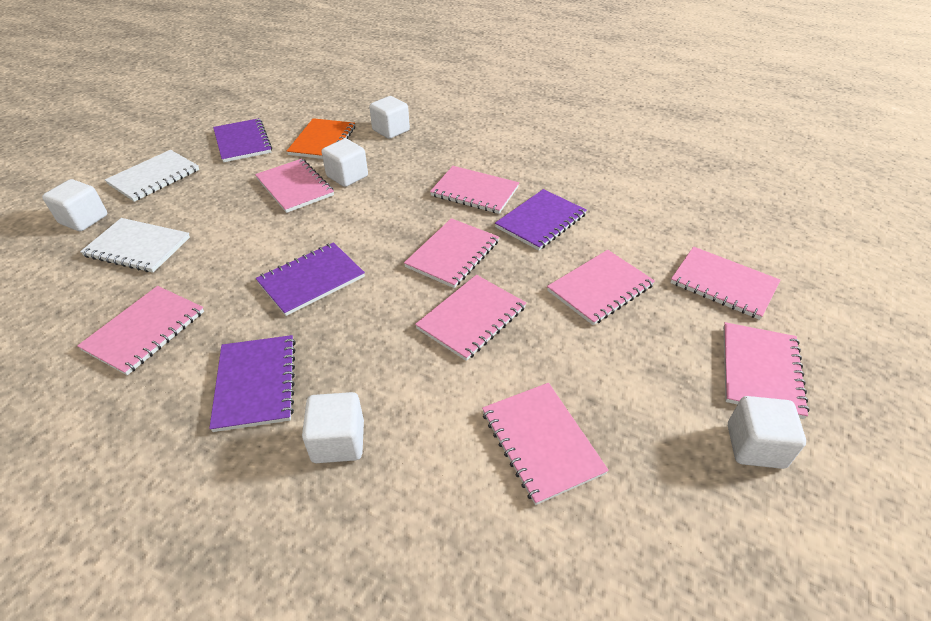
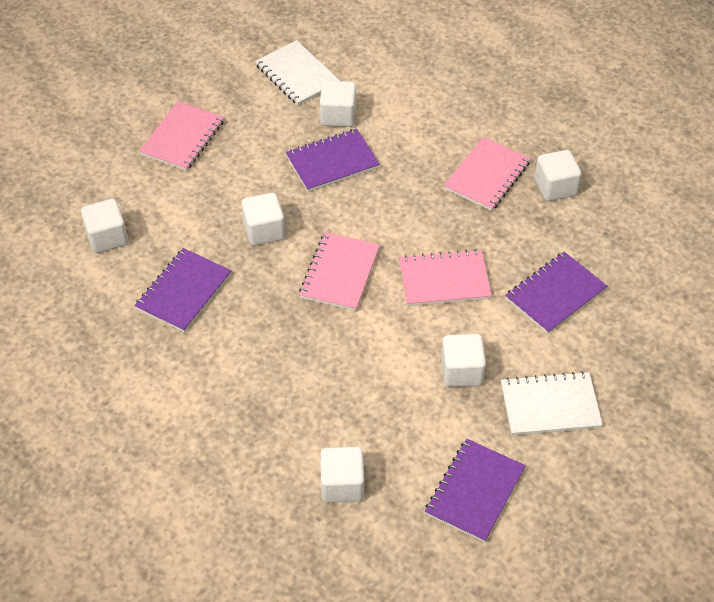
orange notebook: 1 -> 0
pink notebook: 9 -> 4
white cube: 5 -> 6

